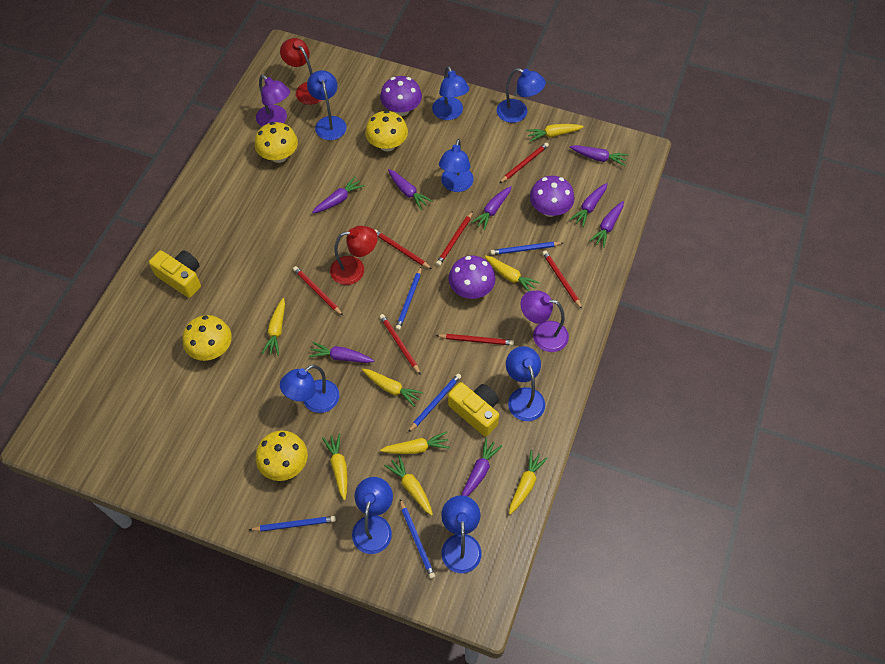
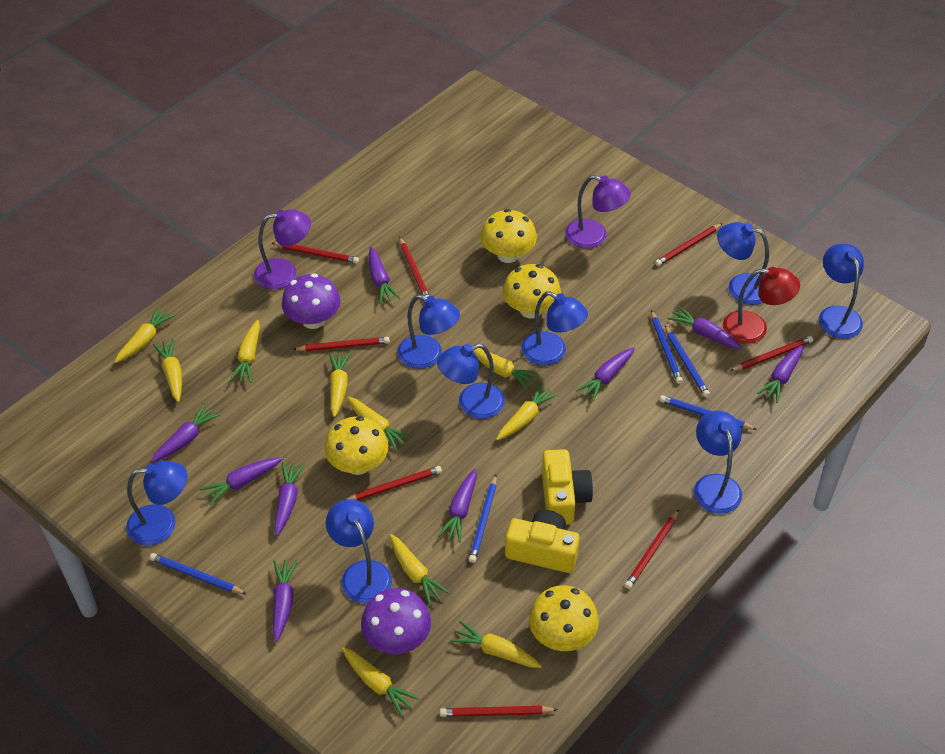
purple carrot: 8 -> 9
purple mushroom: 3 -> 2
red lamp: 2 -> 1
red pencil: 7 -> 8
yellow carrot: 8 -> 10

